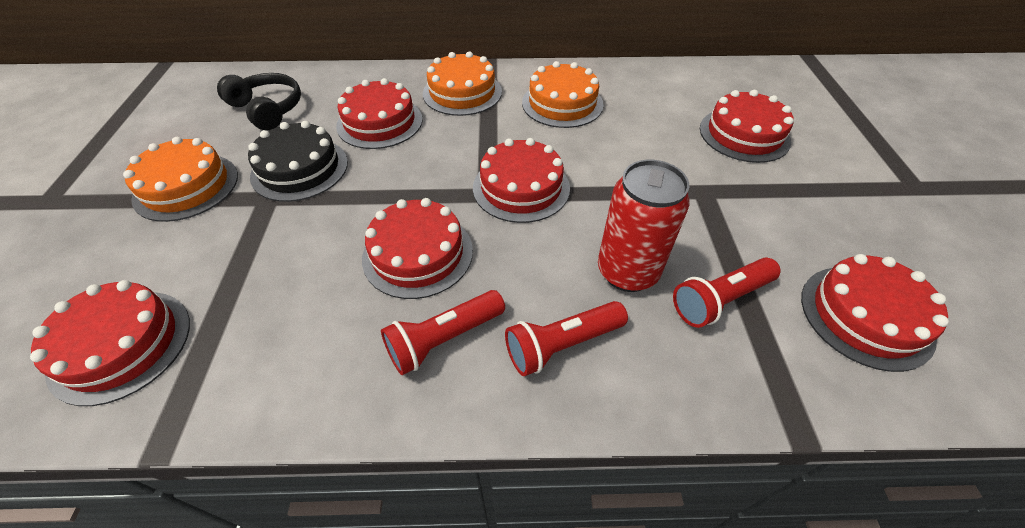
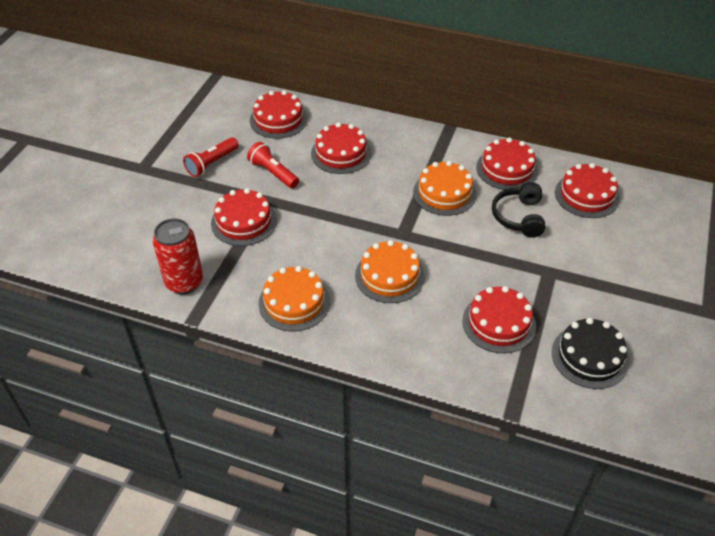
red flashlight: 3 -> 2

